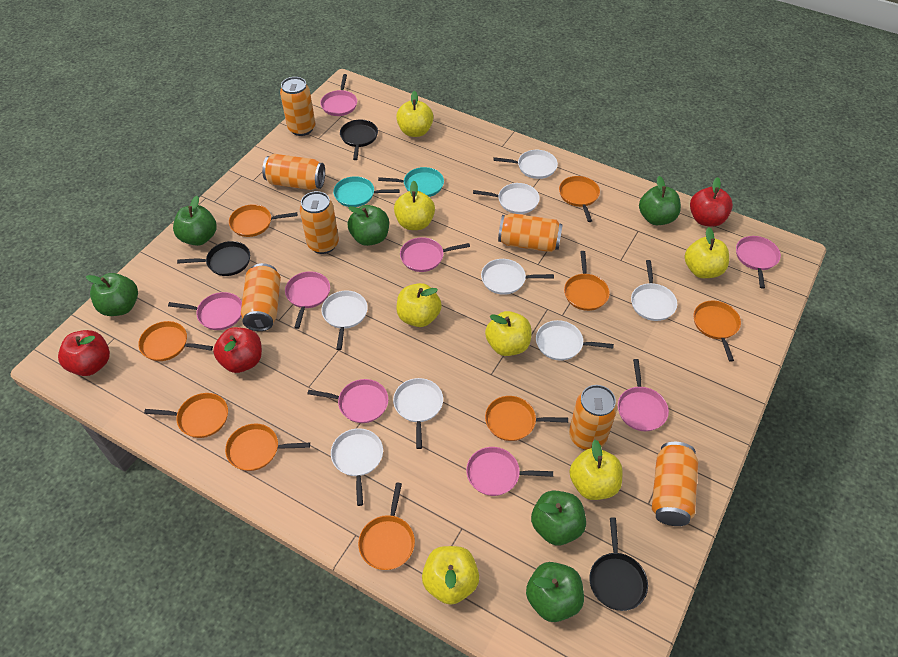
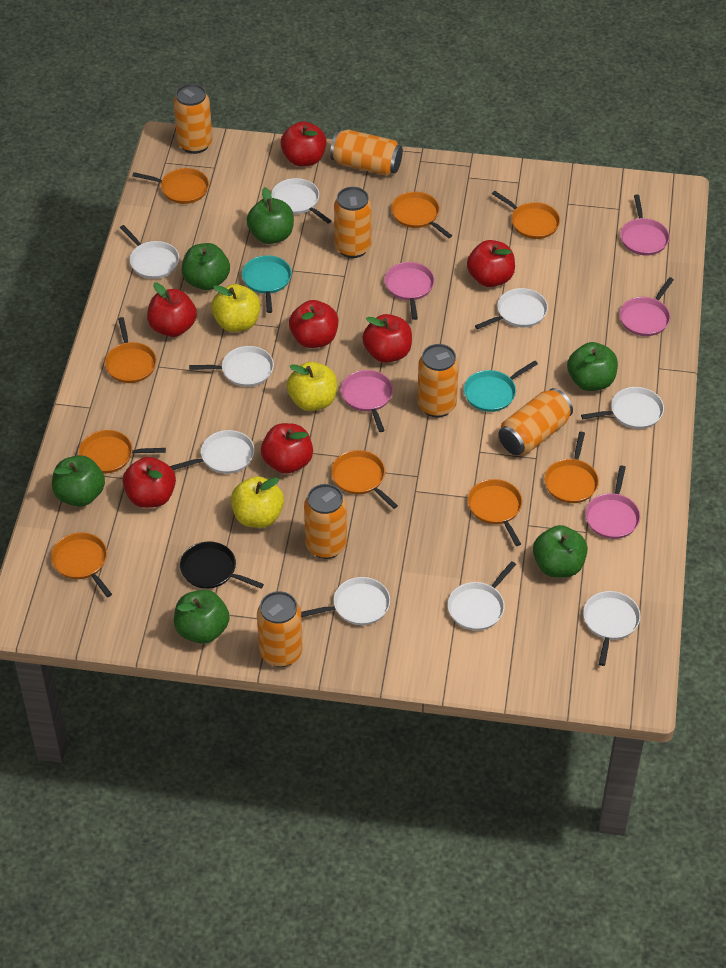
black pan: 3 -> 1
pink pan: 8 -> 5
red apple: 3 -> 7
white pan: 8 -> 9
yellow apple: 7 -> 3

